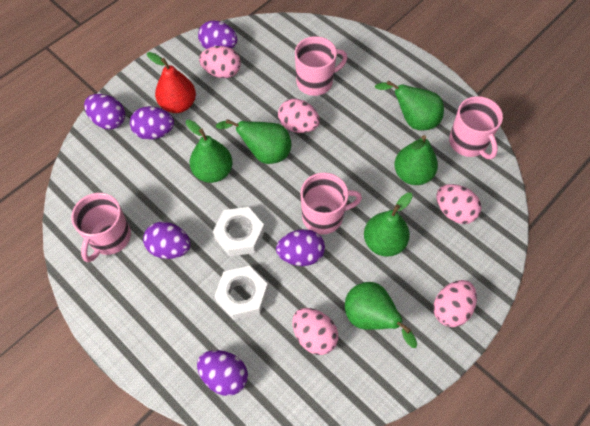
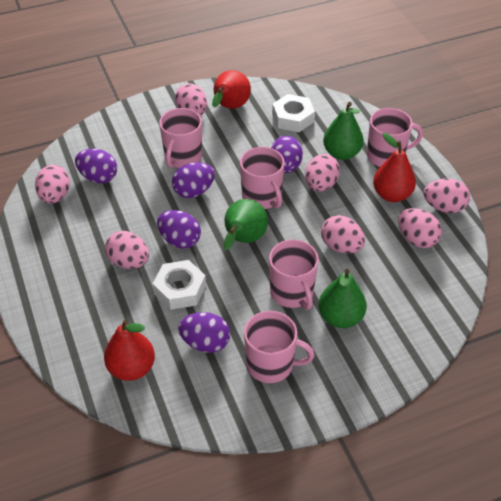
green pear: 6 -> 3
pink egg: 5 -> 7
pink mug: 4 -> 5
purple egg: 6 -> 5
red pear: 1 -> 3

